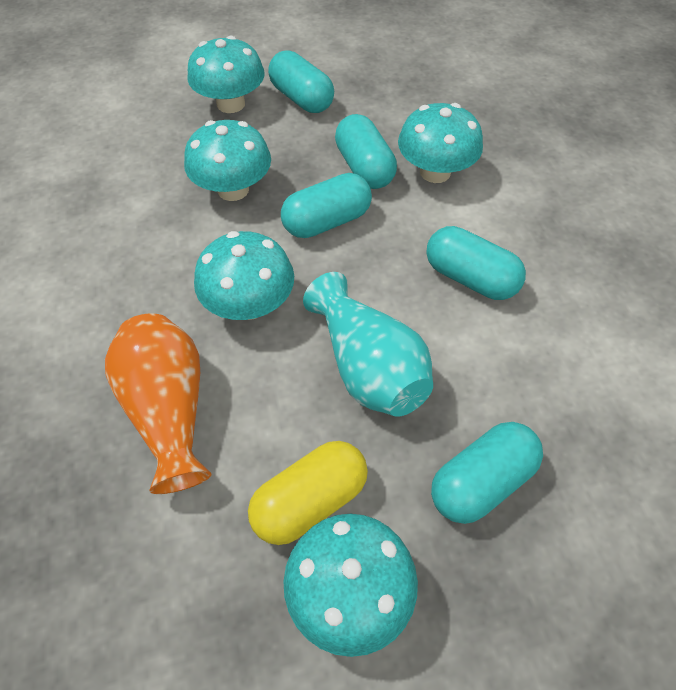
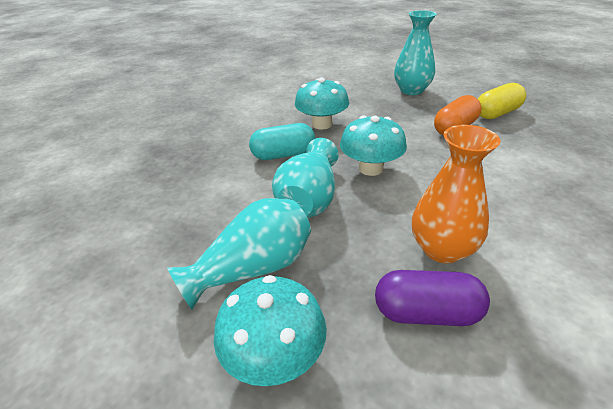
orange capsule: 0 -> 1
purple capsule: 0 -> 1
turquoise capsule: 5 -> 1
turquoise mushroom: 5 -> 3
turquoise vase: 1 -> 3

